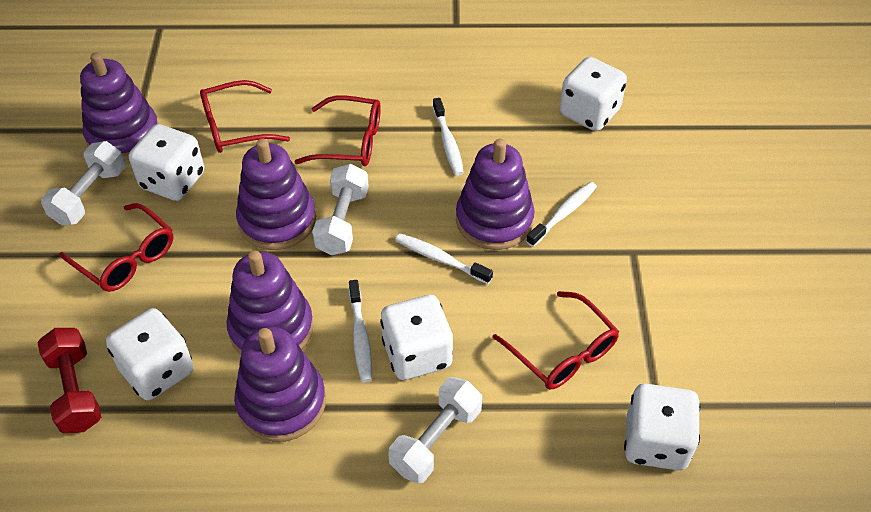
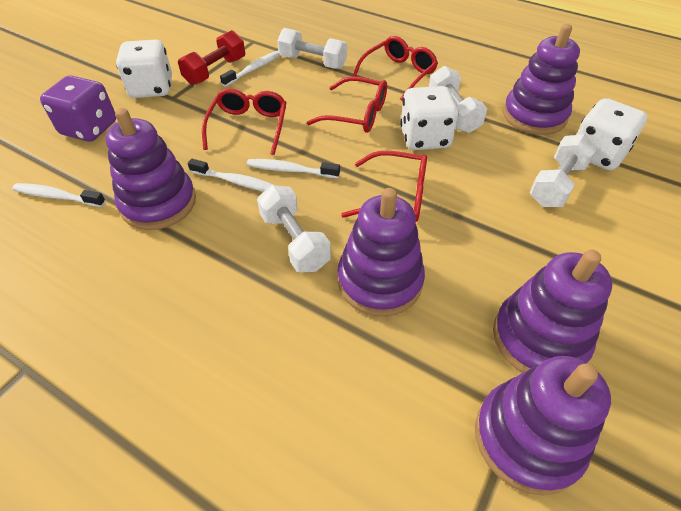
purple dice: 0 -> 1
white dice: 5 -> 3
white dumbbell: 3 -> 4

